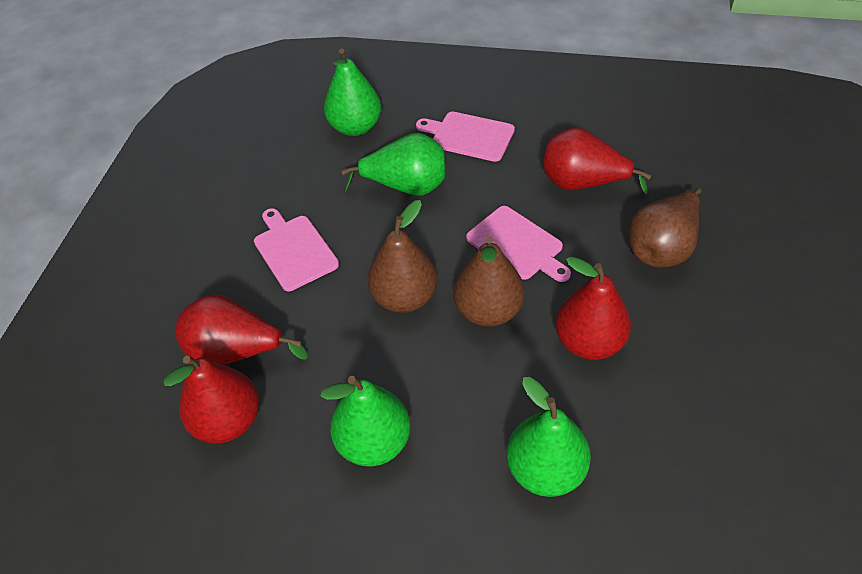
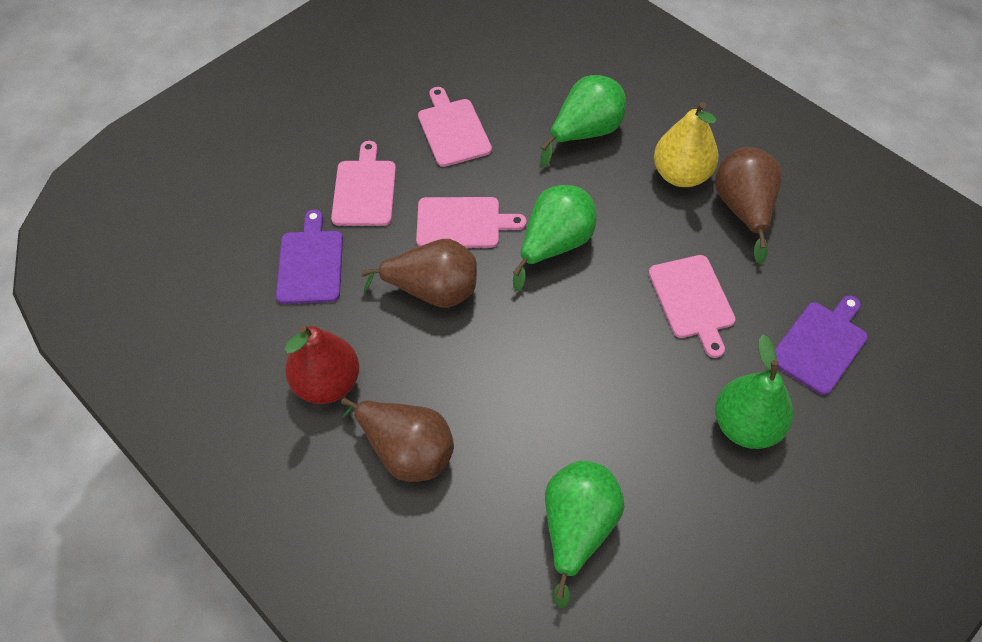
pink cutting board: 3 -> 4
purple cutting board: 0 -> 2
red pear: 4 -> 1
yellow pear: 0 -> 1

